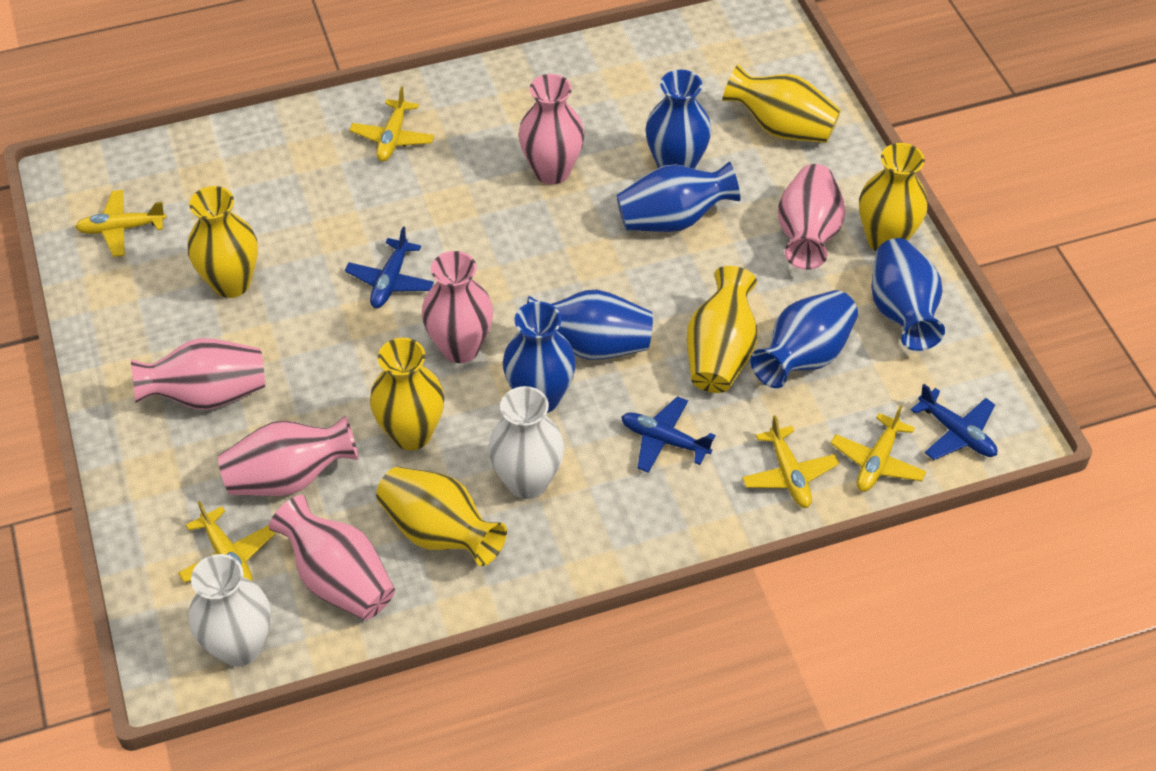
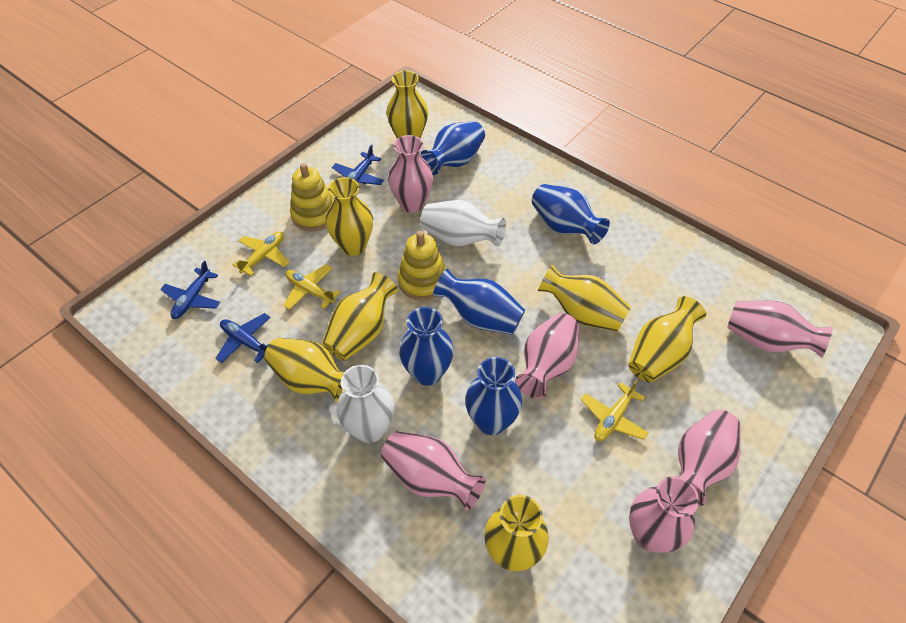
blue vase: 6 -> 5
yellow plane: 5 -> 3
yellow stacking toy: 0 -> 2
yellow vase: 6 -> 7

